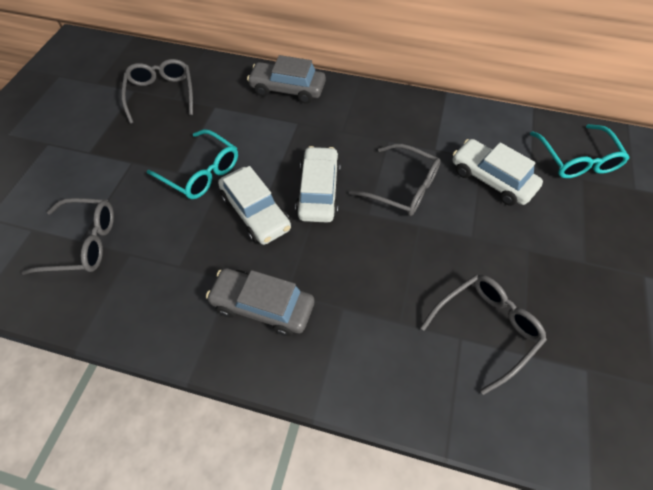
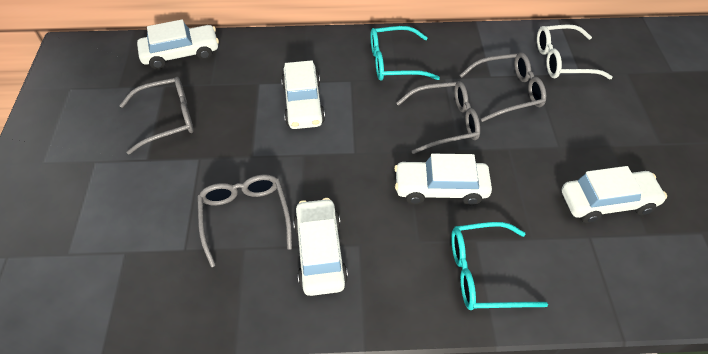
grey car: 2 -> 0
white car: 3 -> 5
white glasses: 0 -> 1

